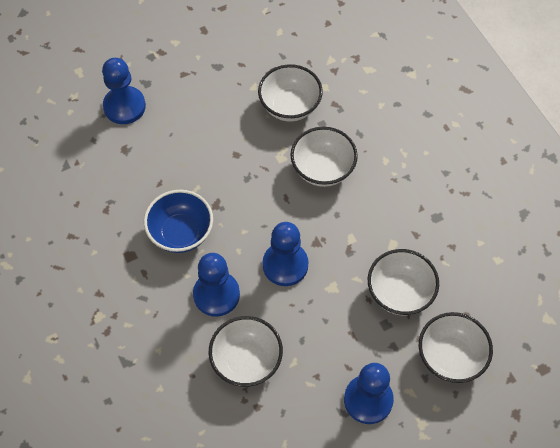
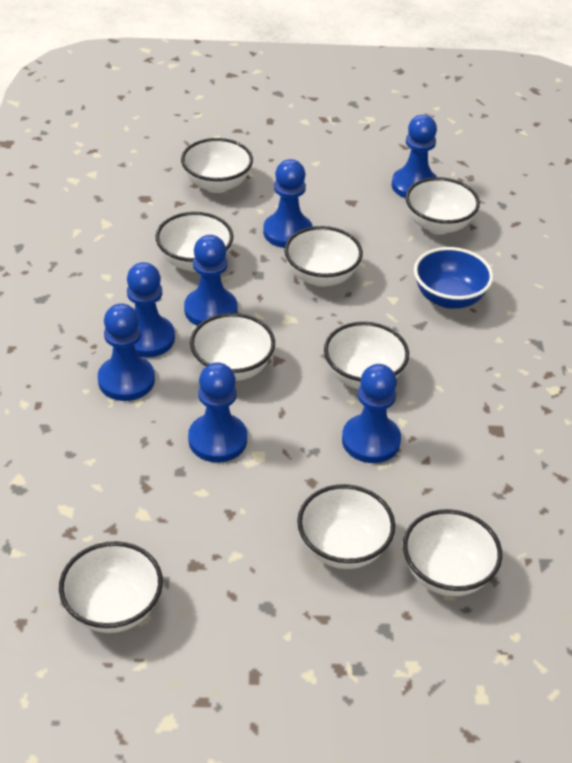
blue pawn: 4 -> 7
white bowl: 5 -> 9

